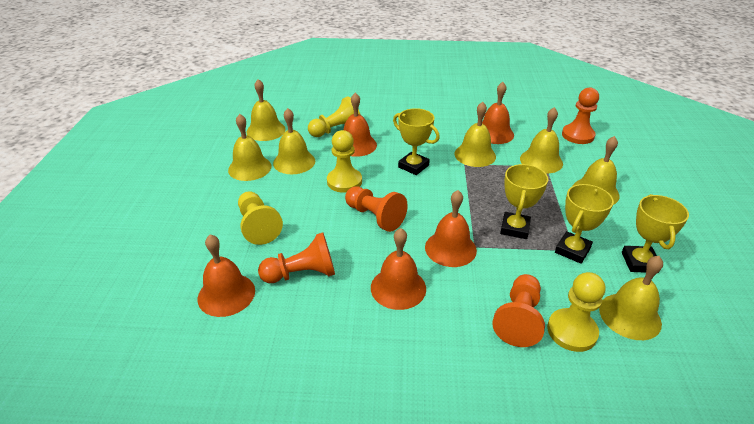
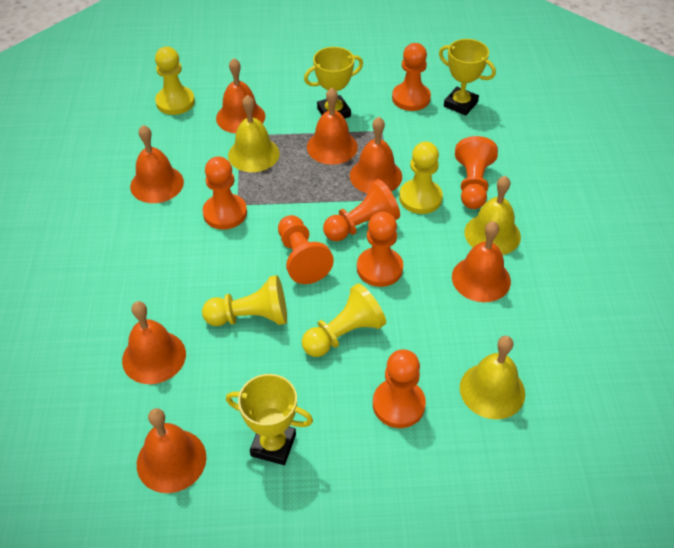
orange bell: 5 -> 7
orange pawn: 4 -> 7
yellow bell: 7 -> 3
yellow trophy: 4 -> 3

